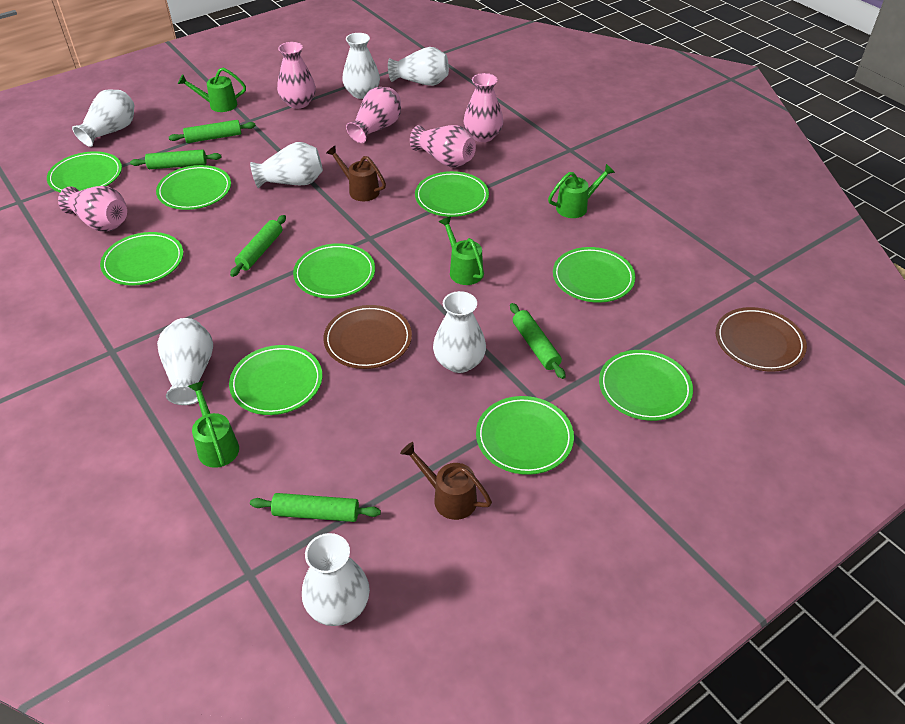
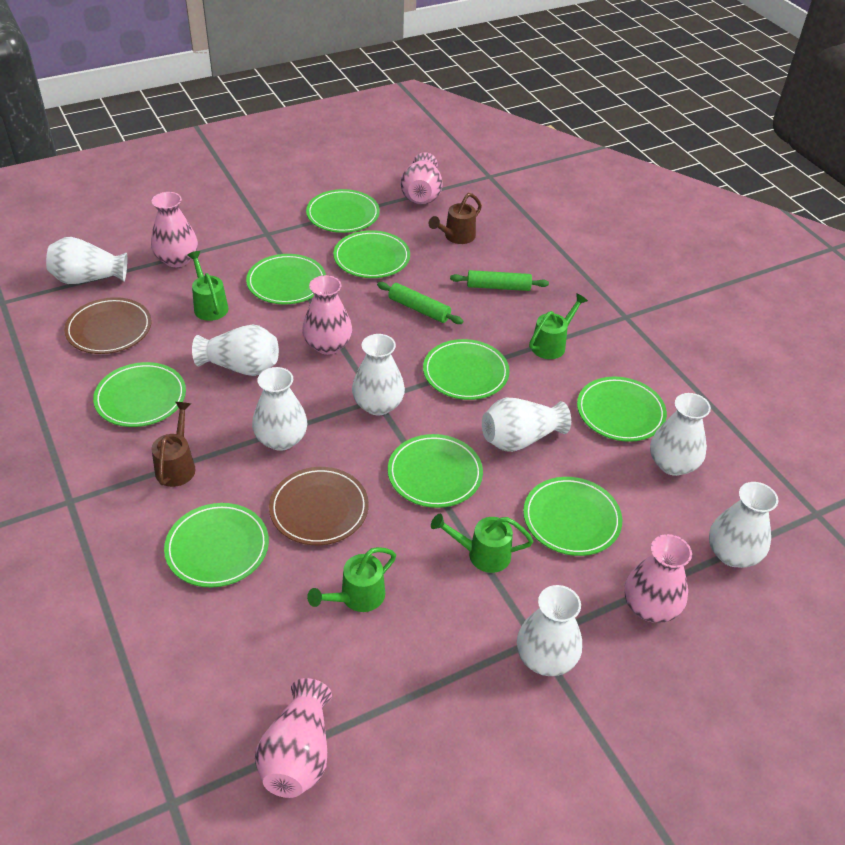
green rolling pin: 5 -> 2
white vase: 7 -> 8

